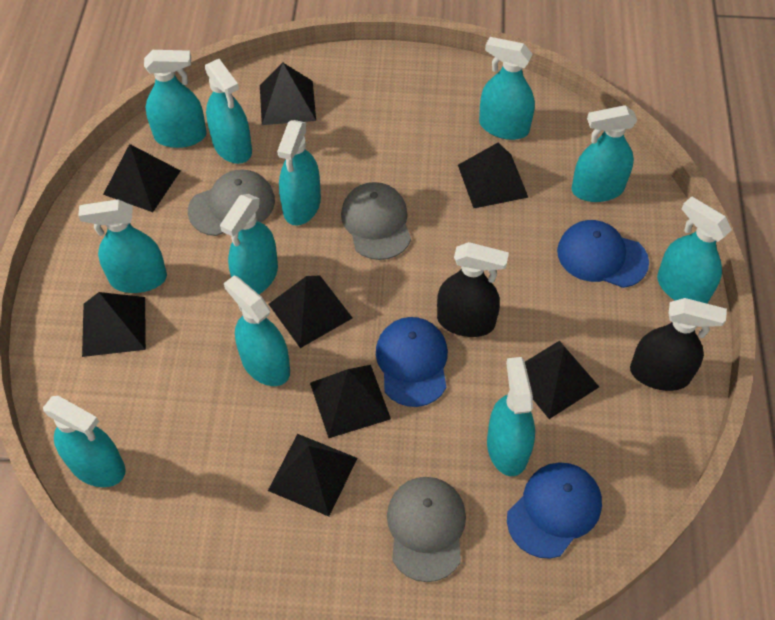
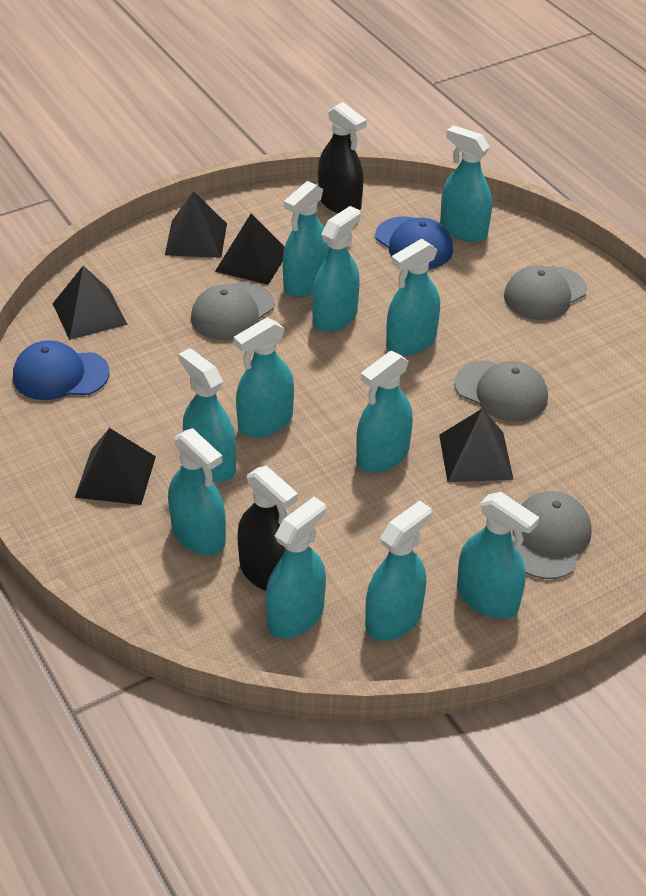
black pyramid: 8 -> 5
blue cap: 3 -> 2
grey cap: 3 -> 4

